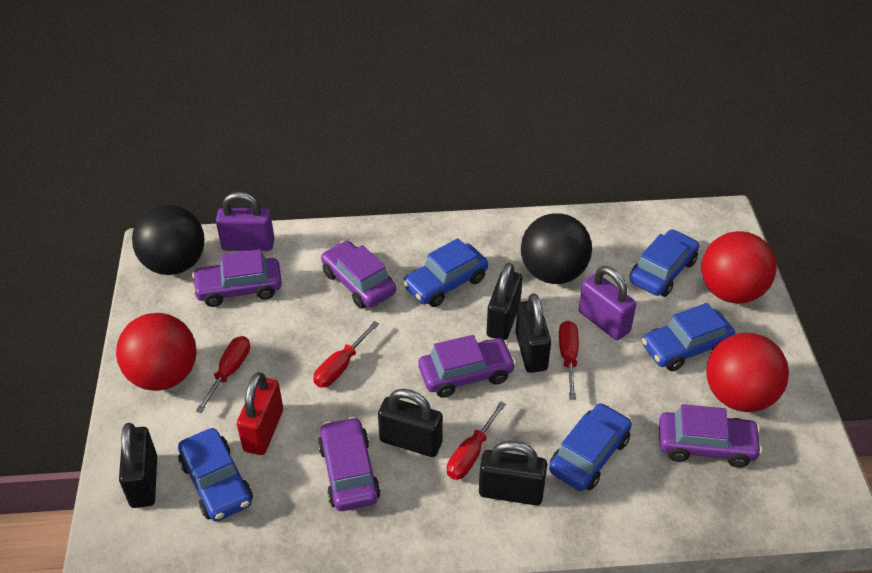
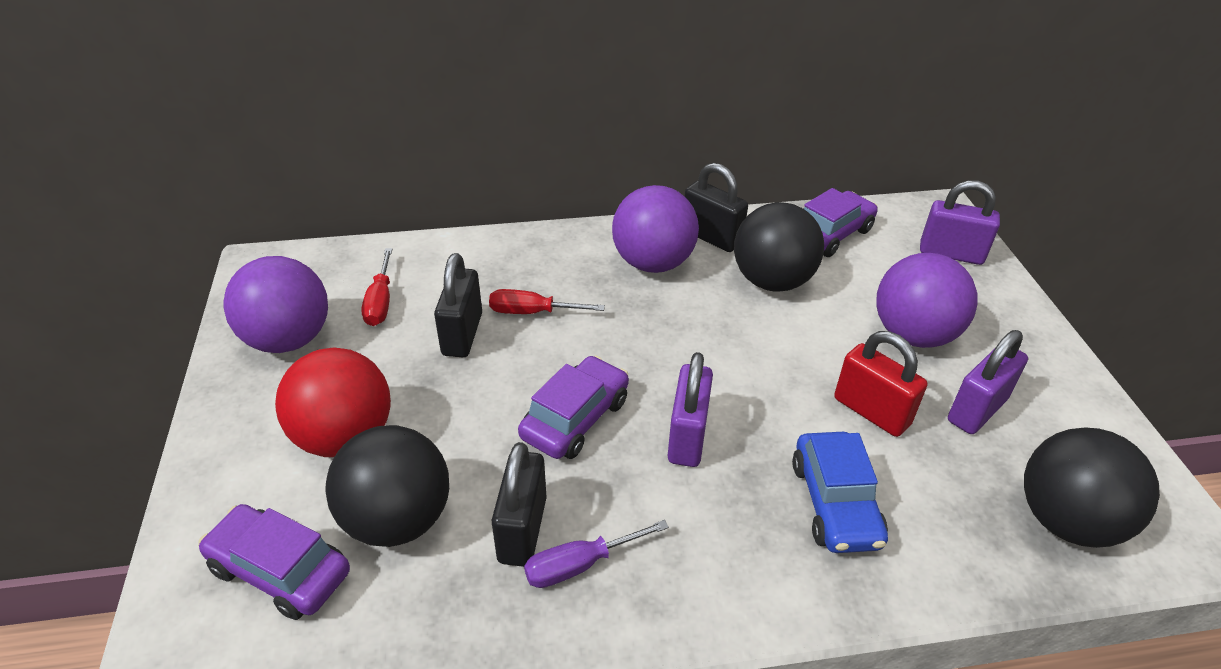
black ball: 2 -> 3
black padlock: 5 -> 3
blue car: 5 -> 1
purple ball: 0 -> 3
purple car: 5 -> 3
purple padlock: 2 -> 3
purple screwdriver: 0 -> 1
red ball: 3 -> 1
red screwdriver: 4 -> 2

